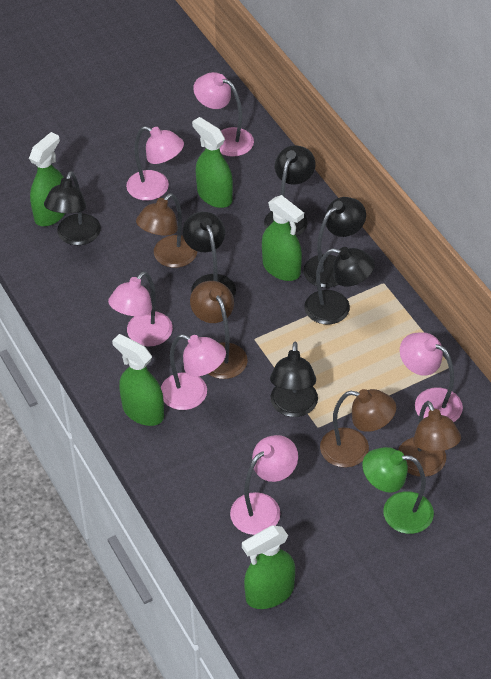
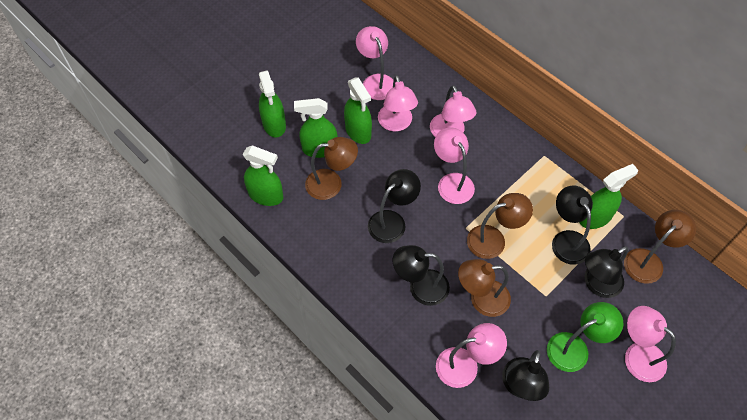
black lamp: 6 -> 5

